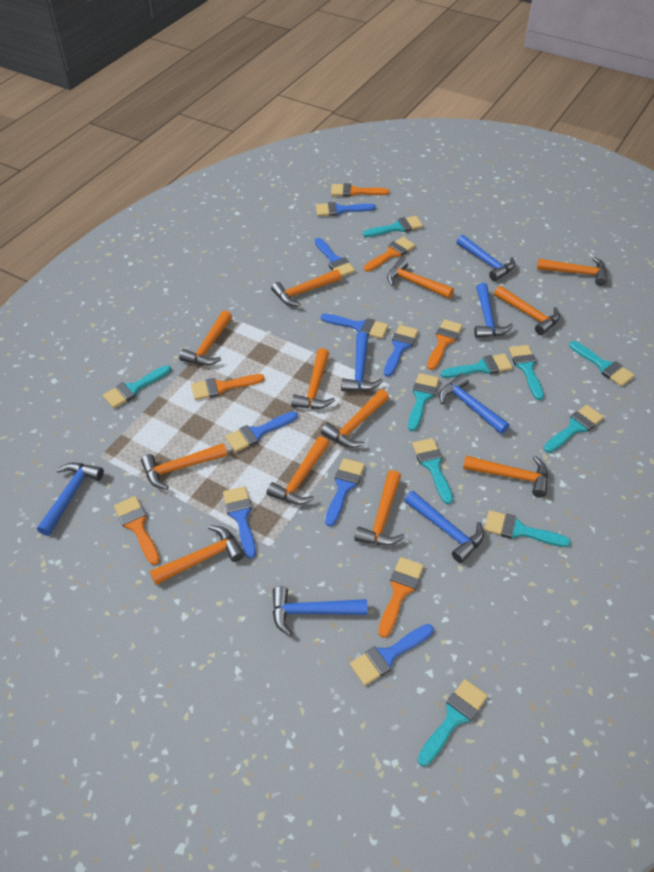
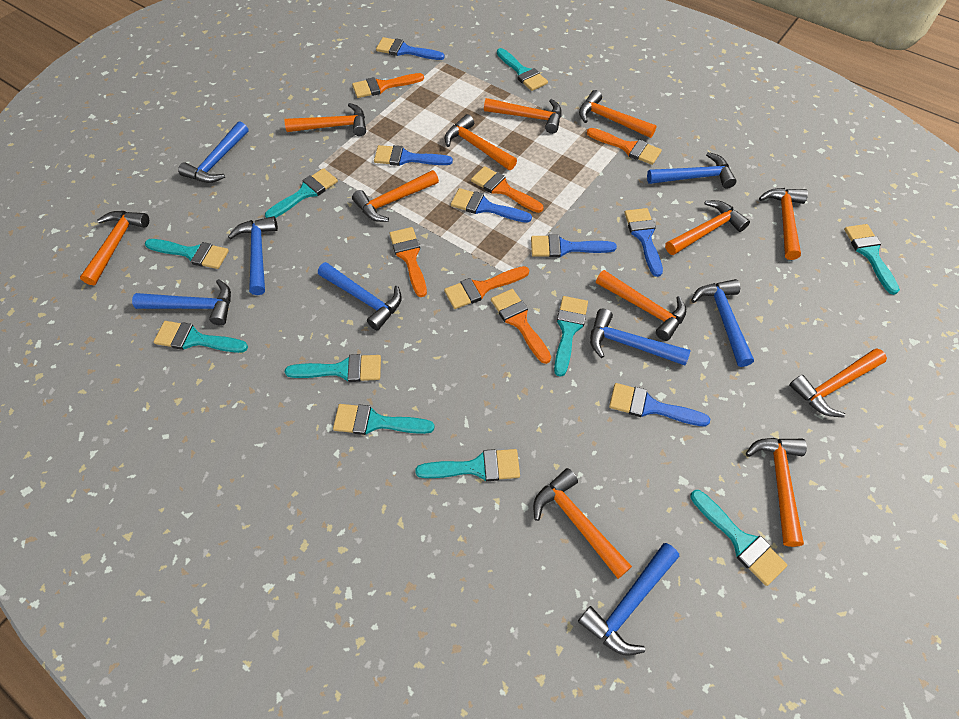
blue brush: 8 -> 6
blue hammer: 7 -> 8

